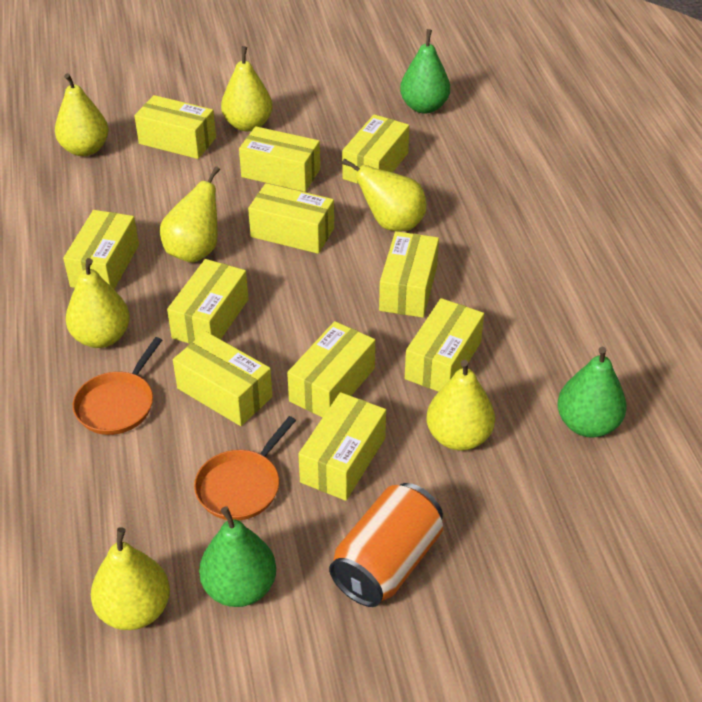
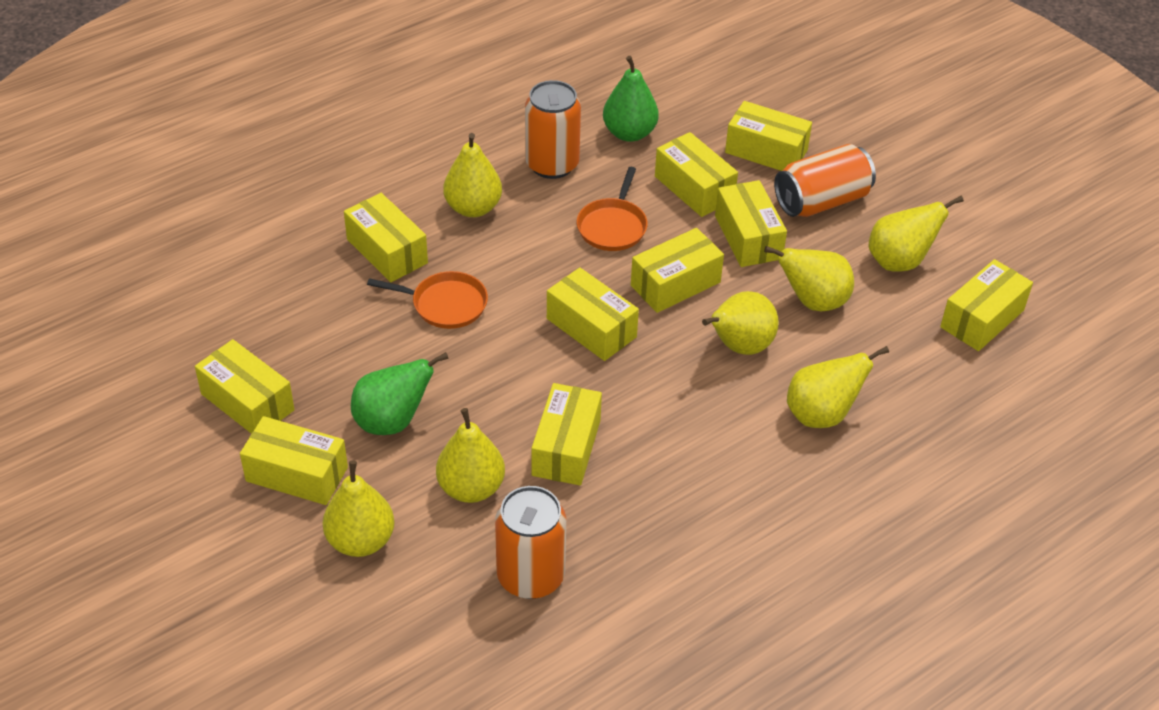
green pear: 3 -> 2
orange can: 1 -> 3
yellow box: 11 -> 10

